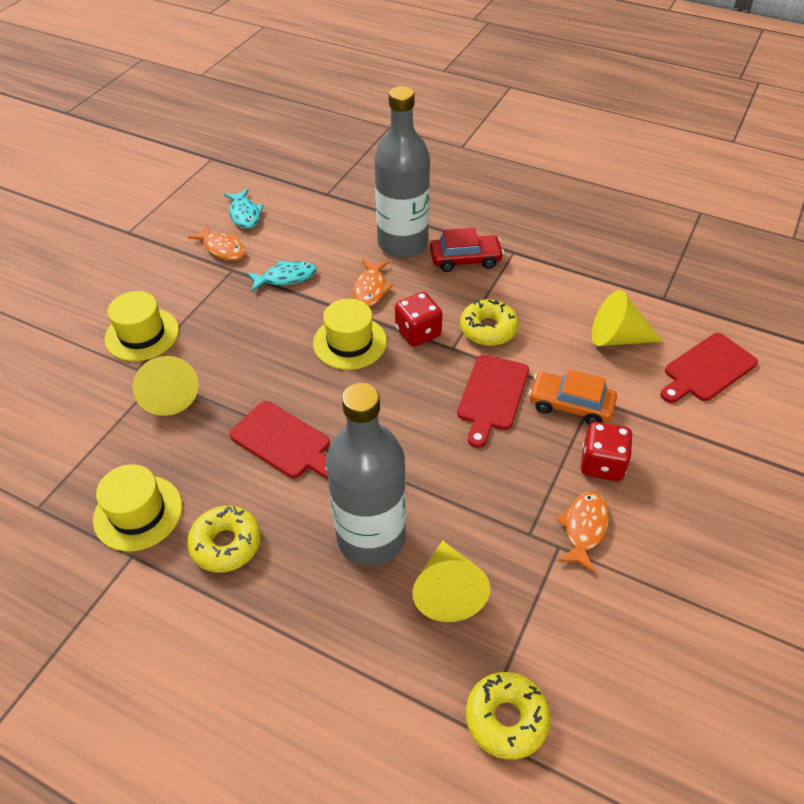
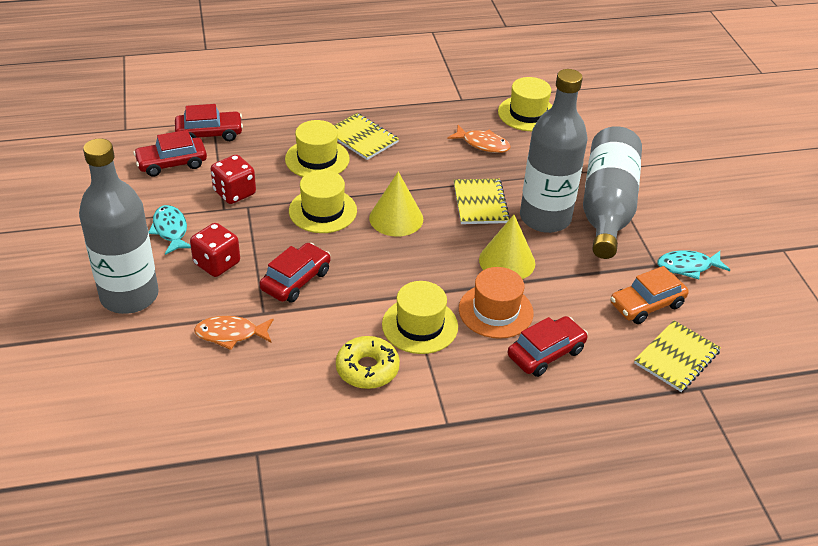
grey bottle: 2 -> 3
orange fish: 3 -> 2
orange hat: 0 -> 1
red car: 1 -> 4
red cutting board: 3 -> 0
yellow cone: 3 -> 2
yellow donut: 3 -> 1
yellow hat: 3 -> 4
yellow notebook: 0 -> 3

